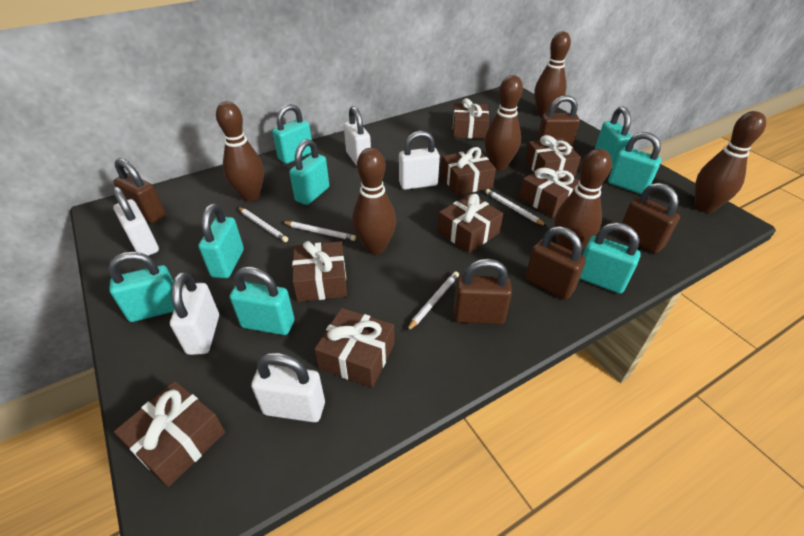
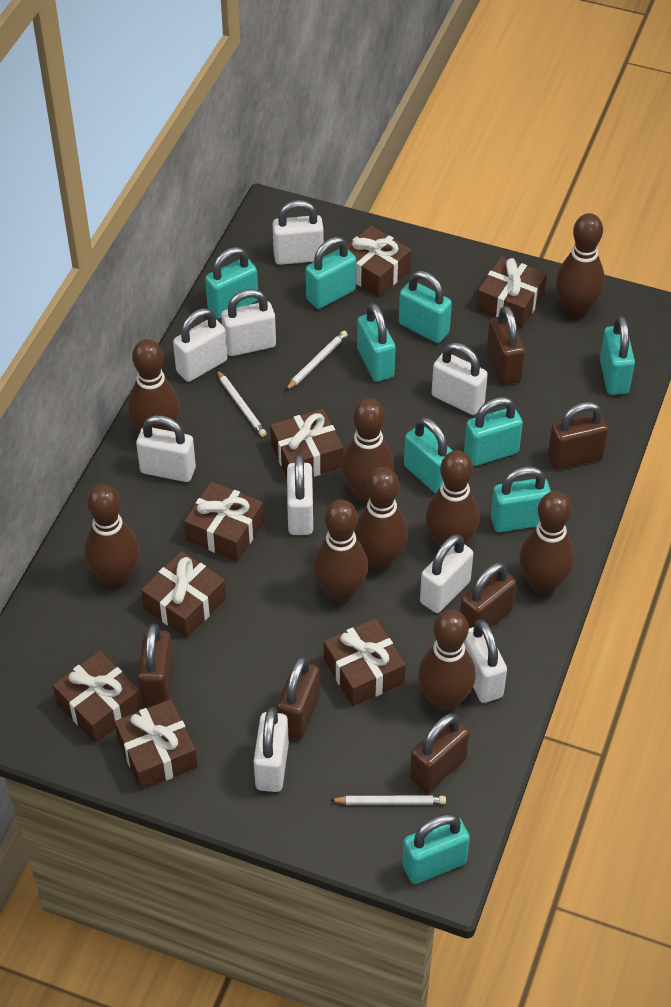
brown bowling pin: 6 -> 9
brown padlock: 5 -> 6
turquoise padlock: 8 -> 9
white padlock: 5 -> 9
white pencil: 4 -> 3

